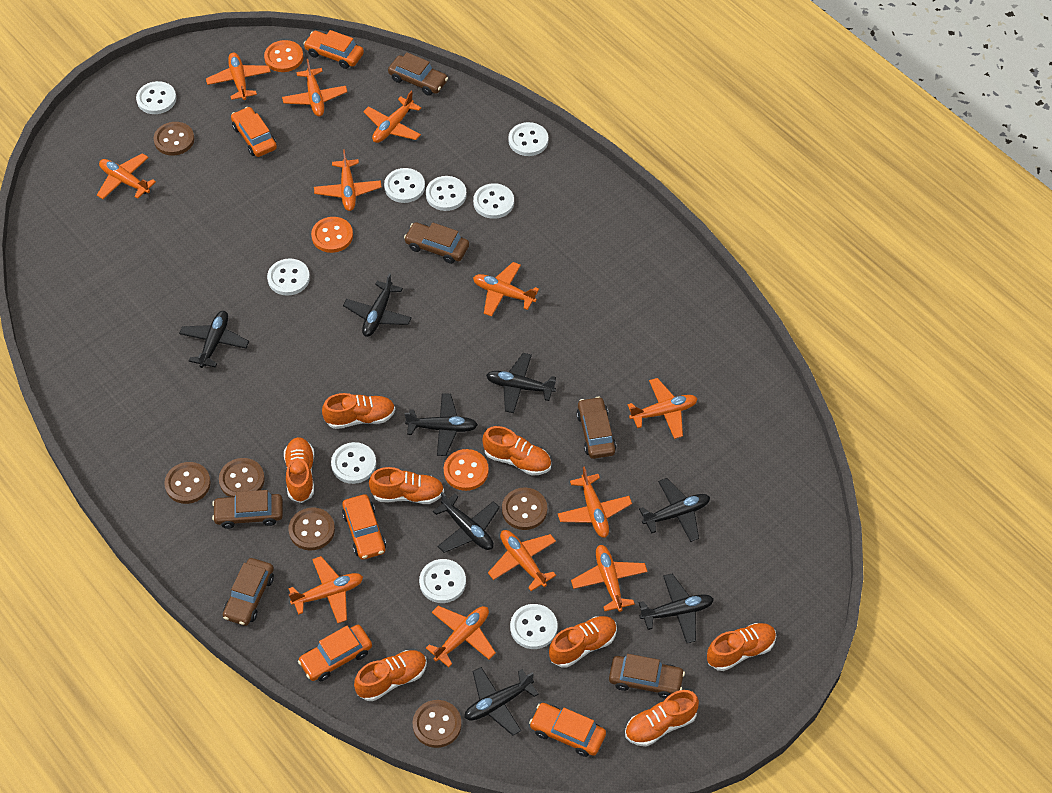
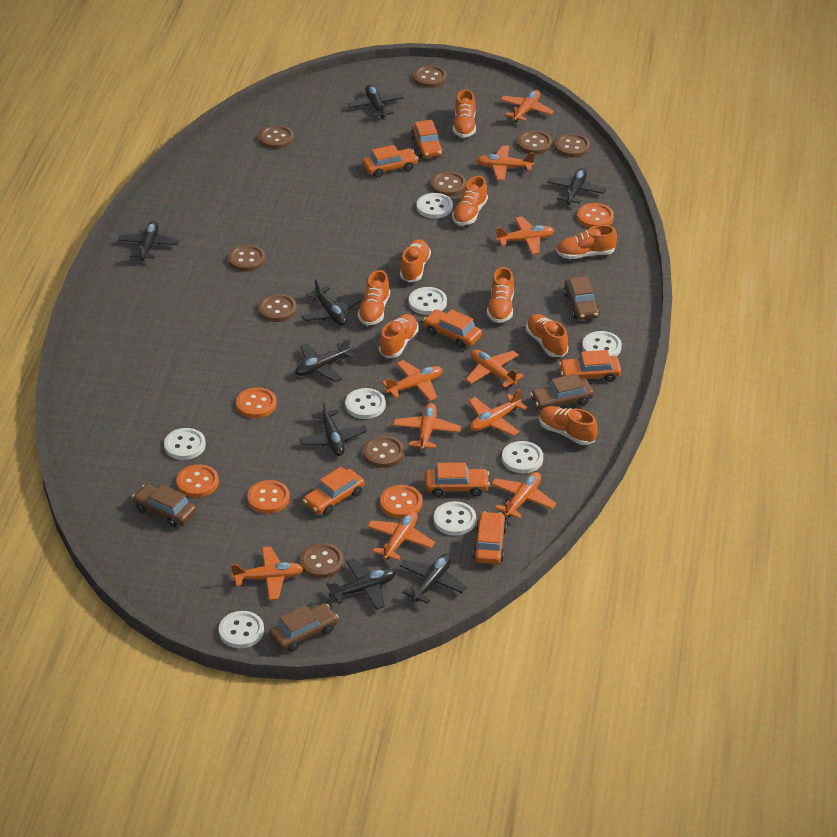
brown button: 6 -> 9
brown car: 6 -> 4
orange button: 3 -> 5
orange car: 5 -> 7
orange plane: 12 -> 10
orange shoe: 8 -> 9
white button: 9 -> 8

